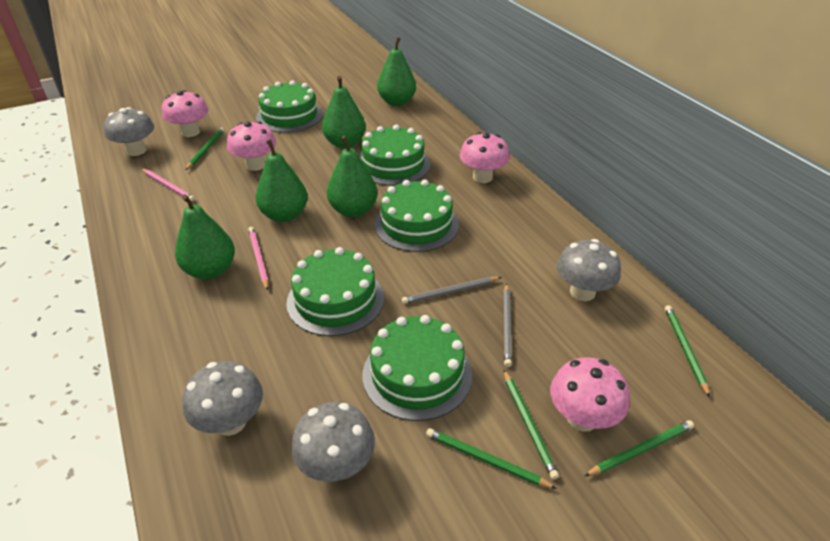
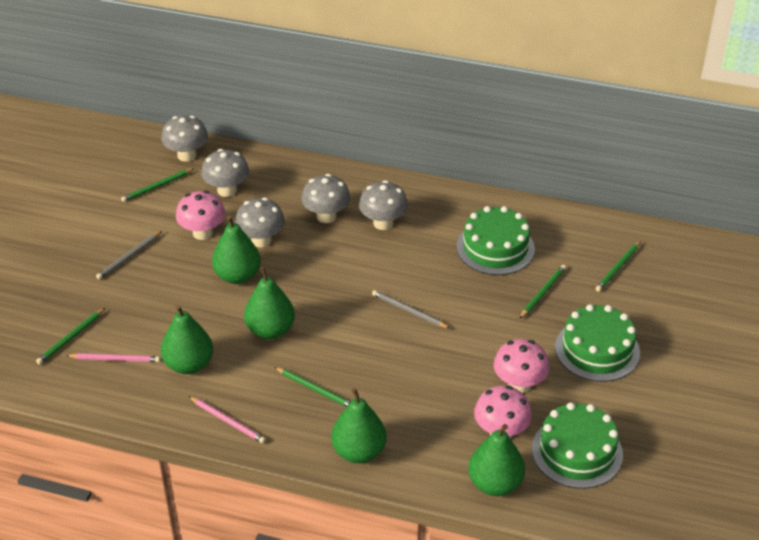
green cake: 5 -> 3
grey mushroom: 4 -> 5
pink mushroom: 4 -> 3

